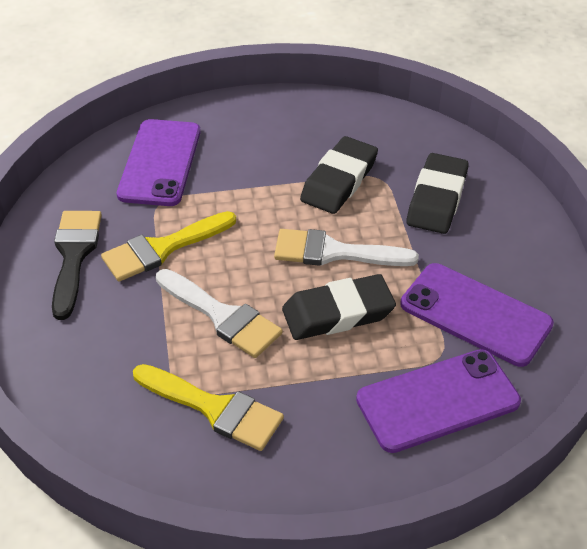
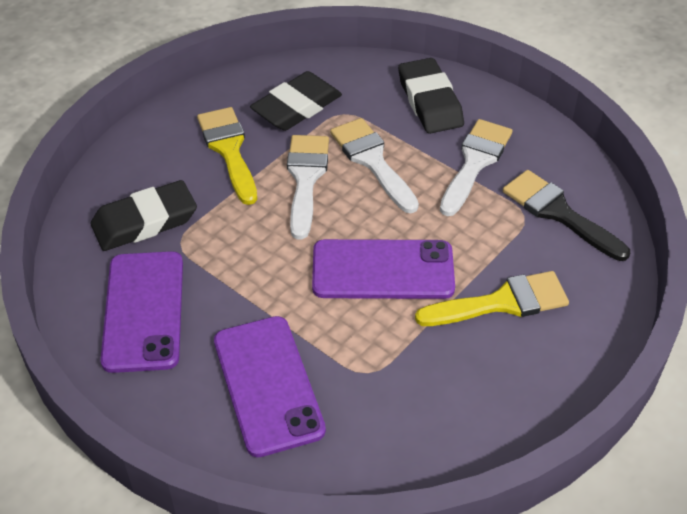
white brush: 2 -> 3

